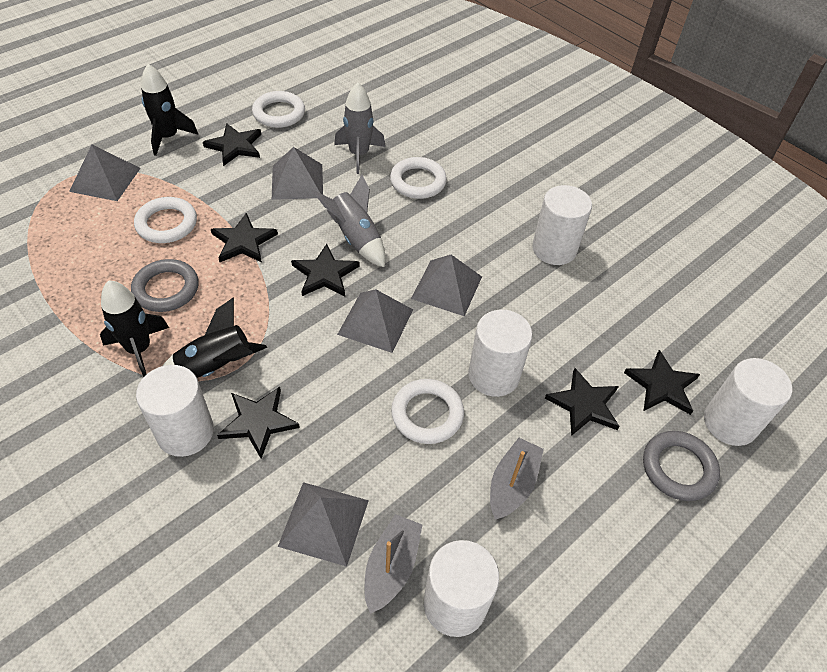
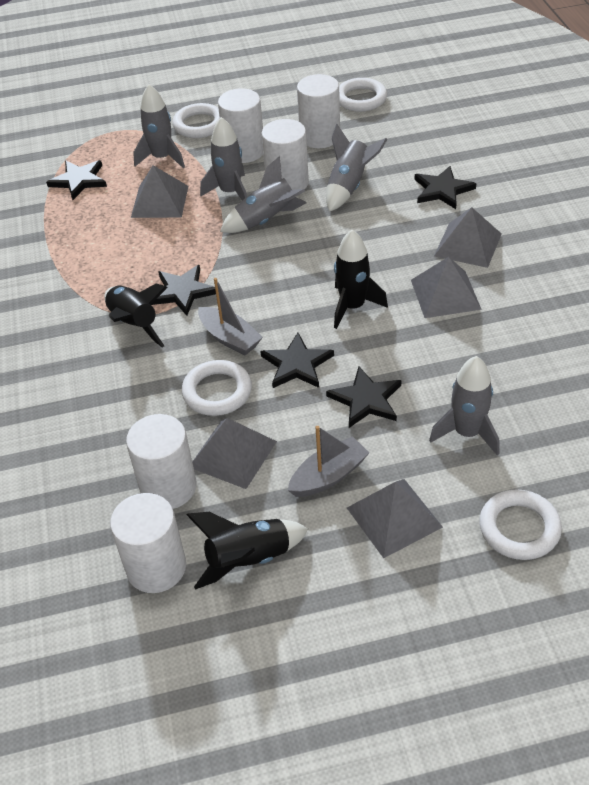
black star: 6 -> 5
grey ring: 2 -> 0
grey rocket: 2 -> 5

